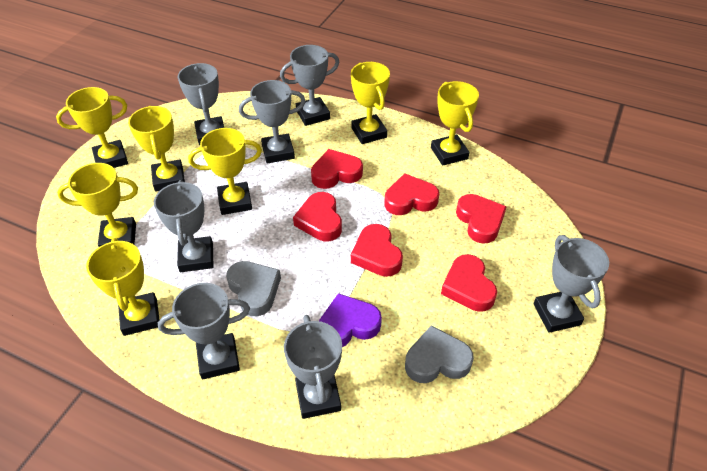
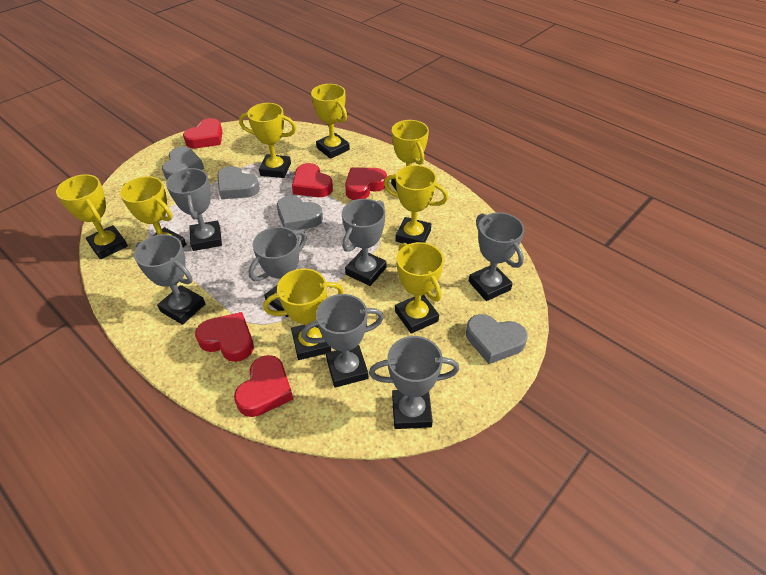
grey heart: 2 -> 4
purple heart: 1 -> 0
red heart: 6 -> 5
yellow trophy: 7 -> 8

